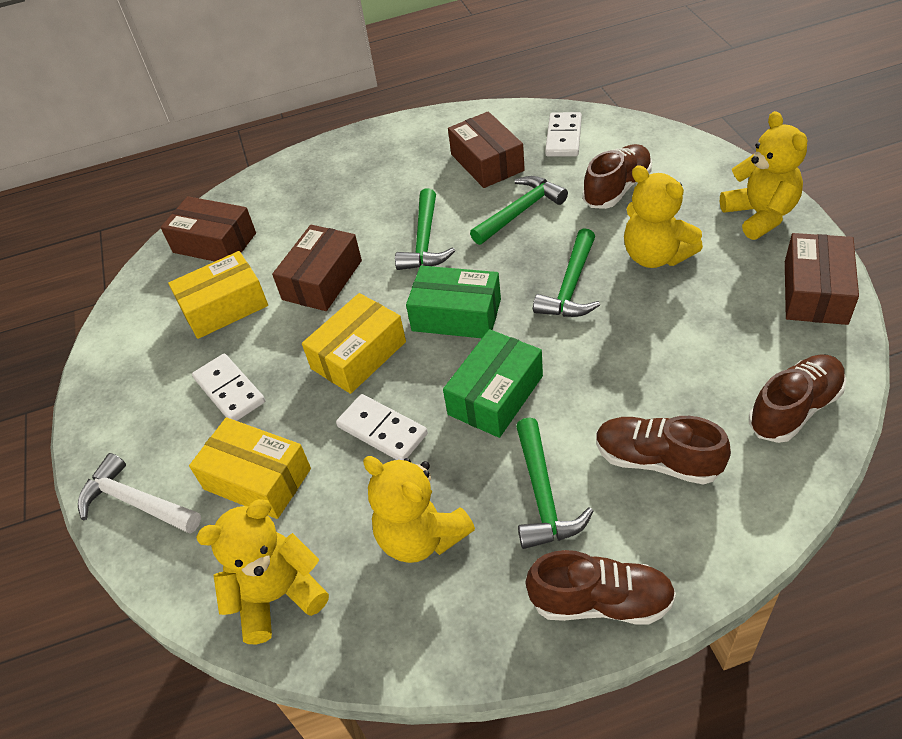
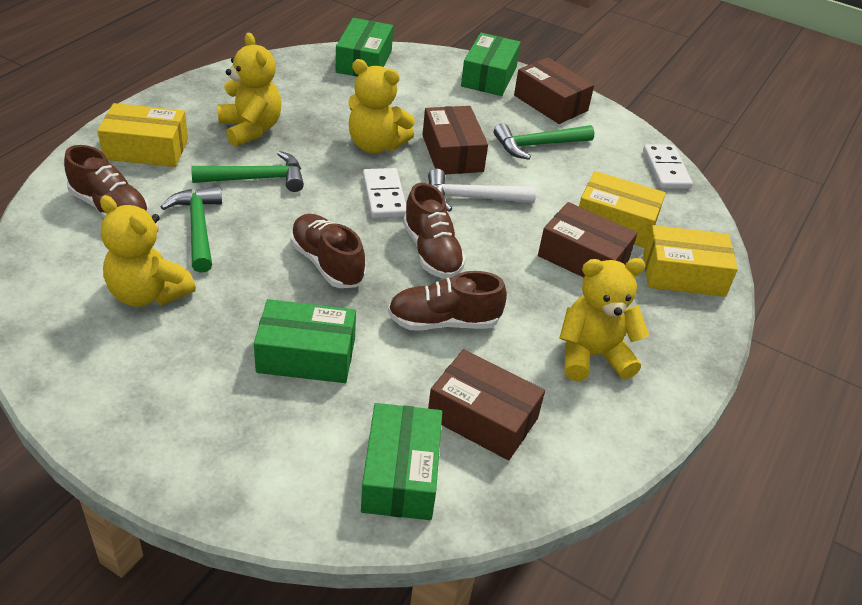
green box: 2 -> 4
green hammer: 4 -> 3
white domino: 3 -> 2

